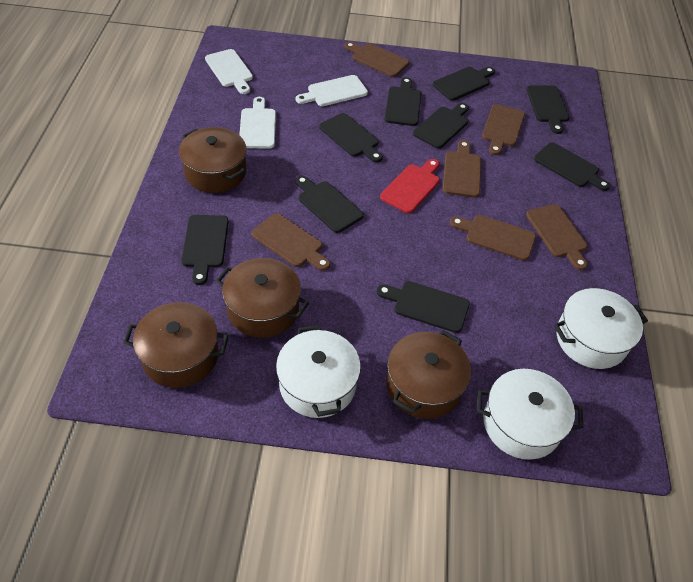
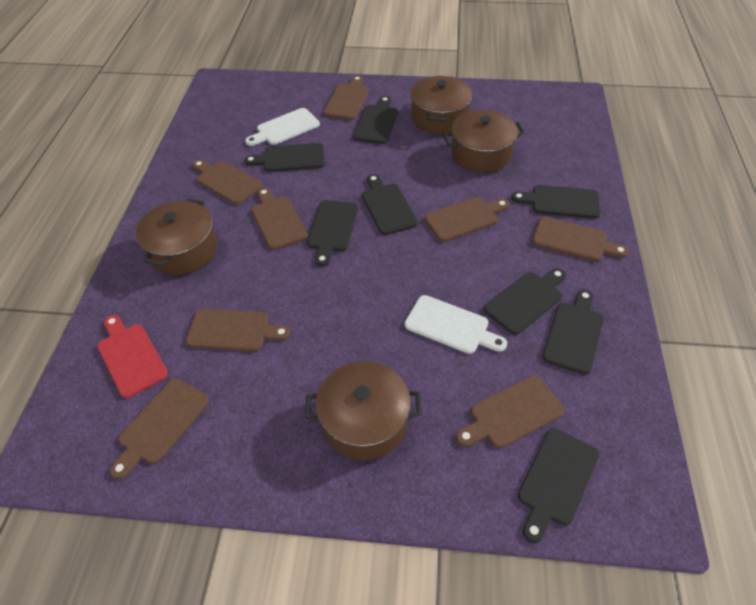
black cutting board: 9 -> 8
brown cutting board: 6 -> 8
white cutting board: 3 -> 2
white pot: 3 -> 0

